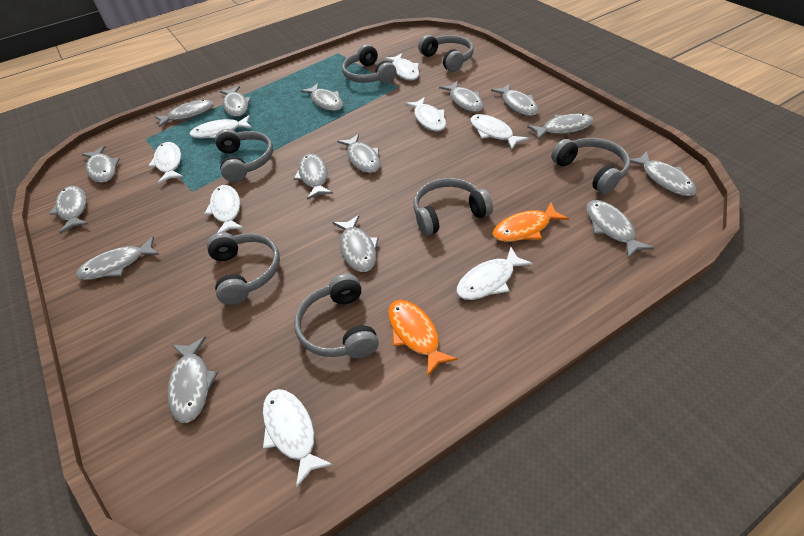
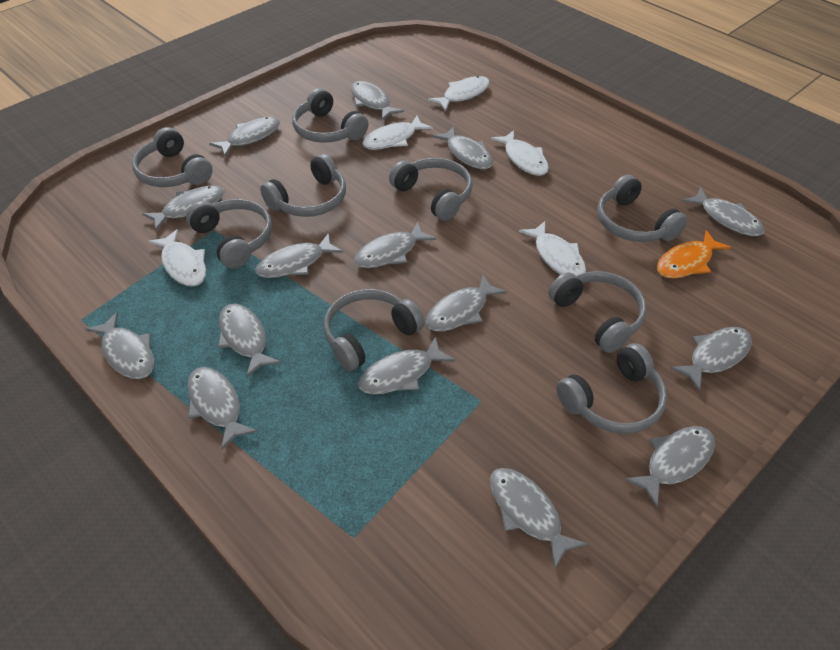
grey headphones: 7 -> 9
orange fish: 2 -> 1
white fish: 8 -> 5

